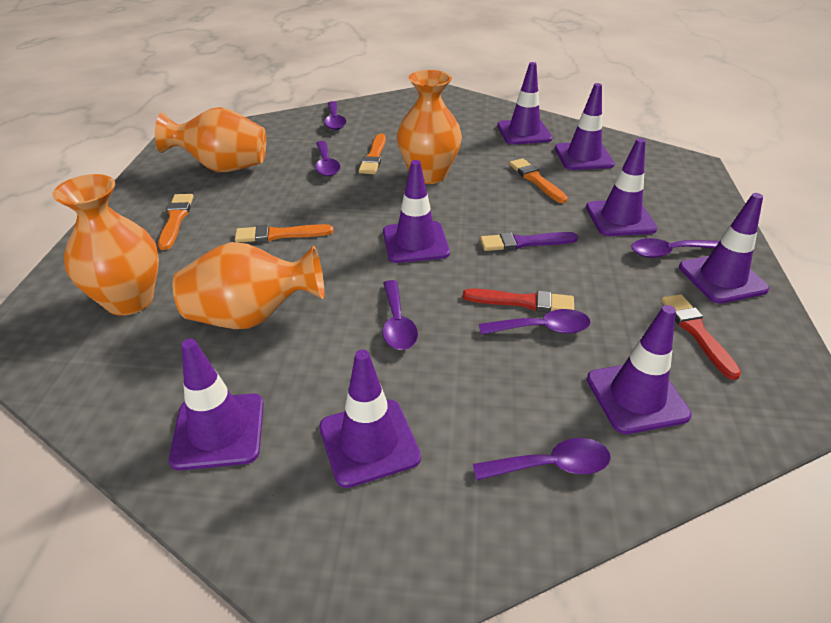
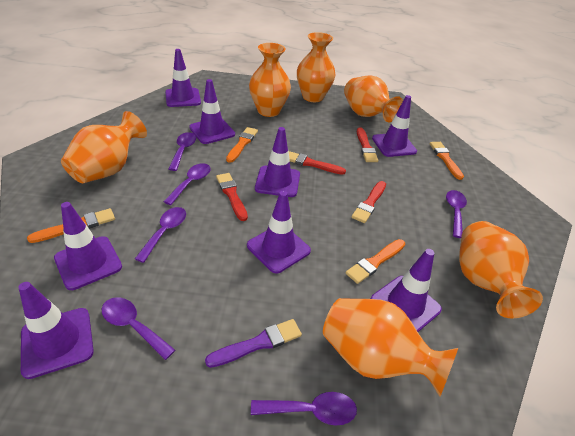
orange vase: 4 -> 6
red brush: 2 -> 4

